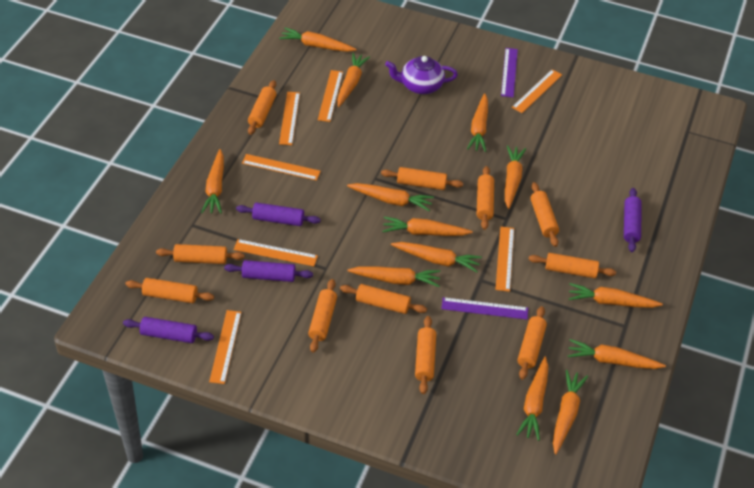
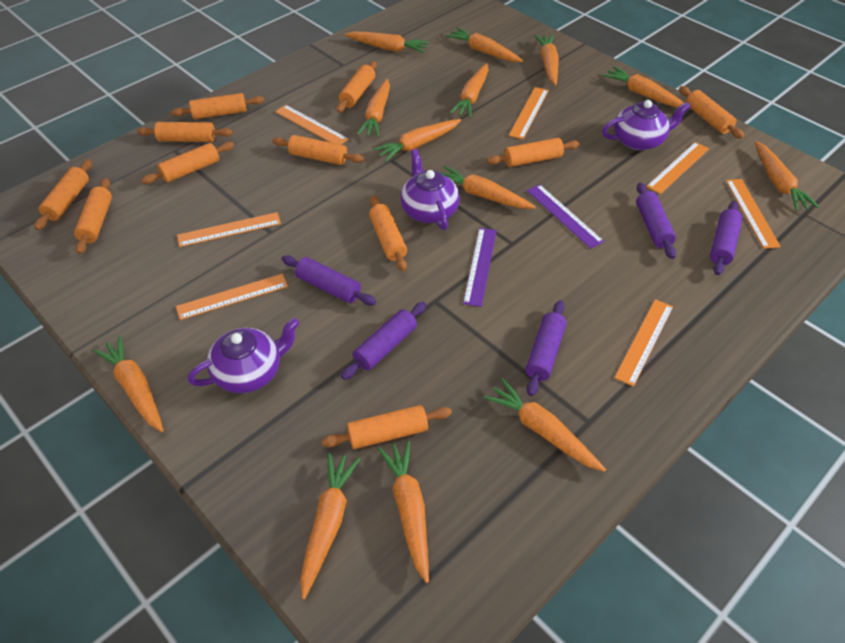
purple rolling pin: 4 -> 5
purple teapot: 1 -> 3

